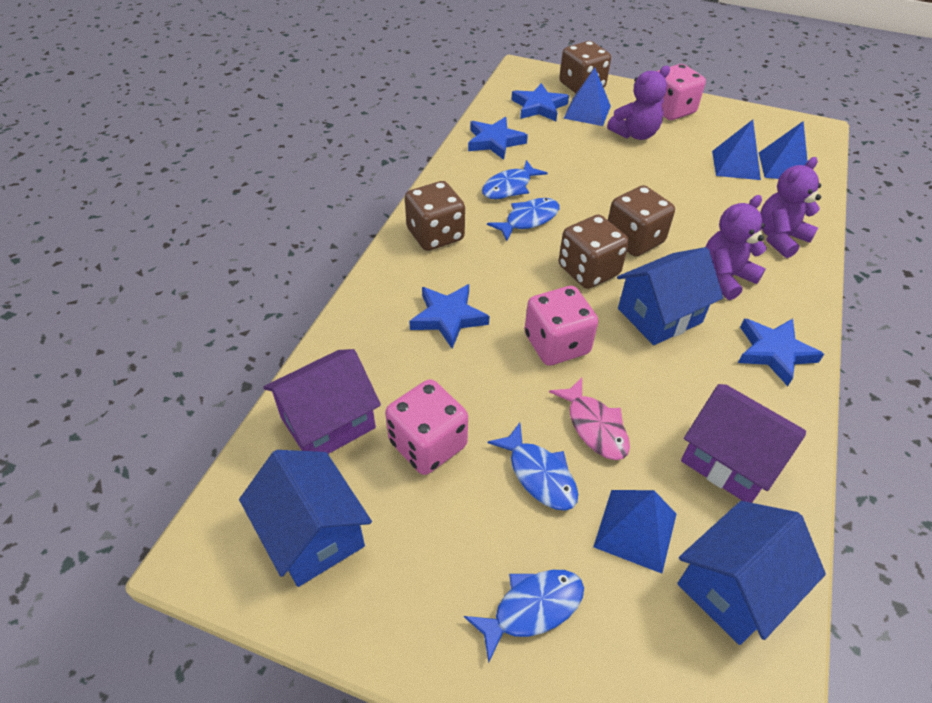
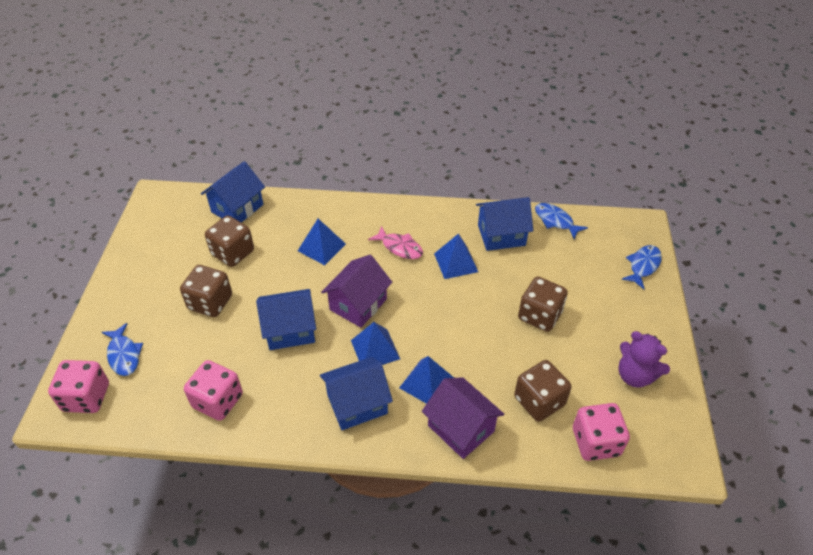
blue fish: 4 -> 3
blue house: 3 -> 4
blue star: 4 -> 0
purple teddy bear: 3 -> 1

